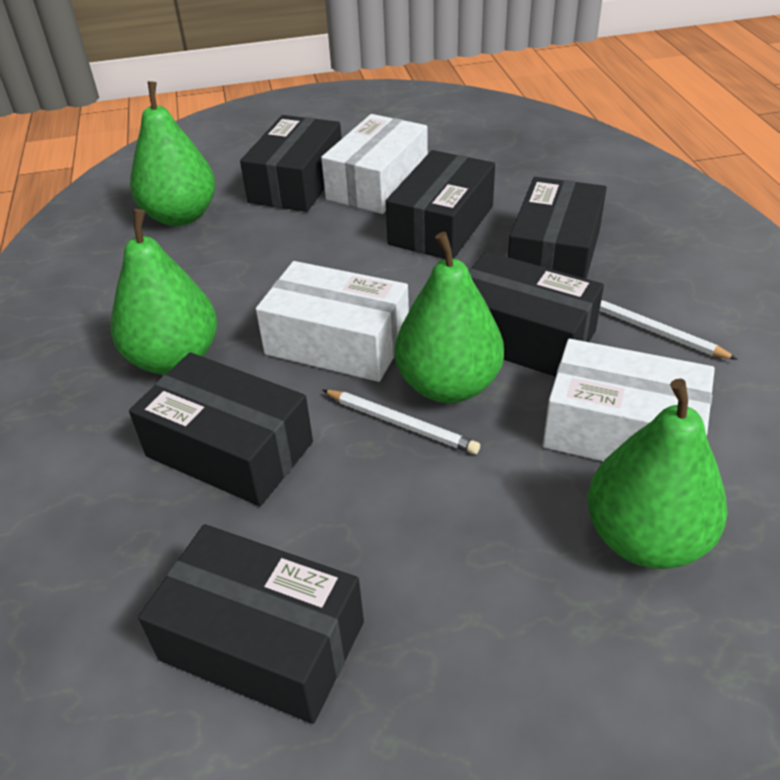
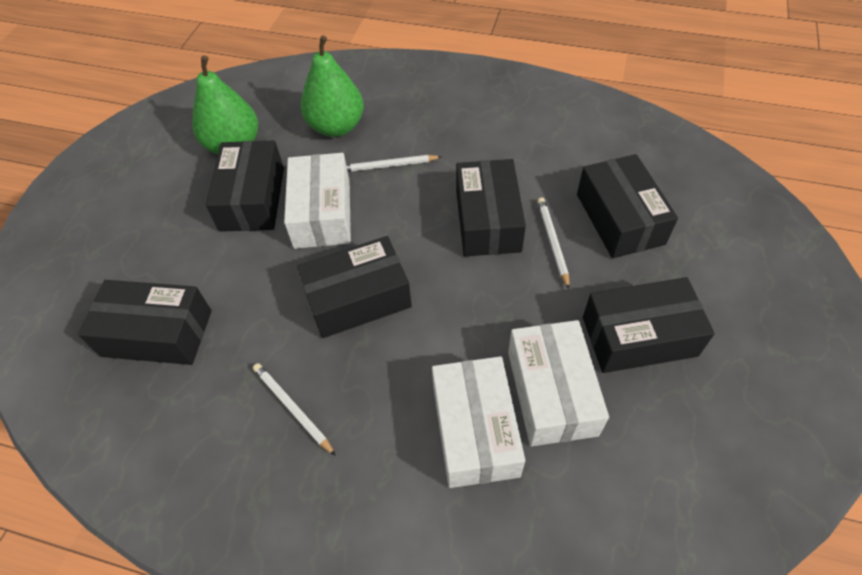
green pear: 4 -> 2
white pencil: 2 -> 3

